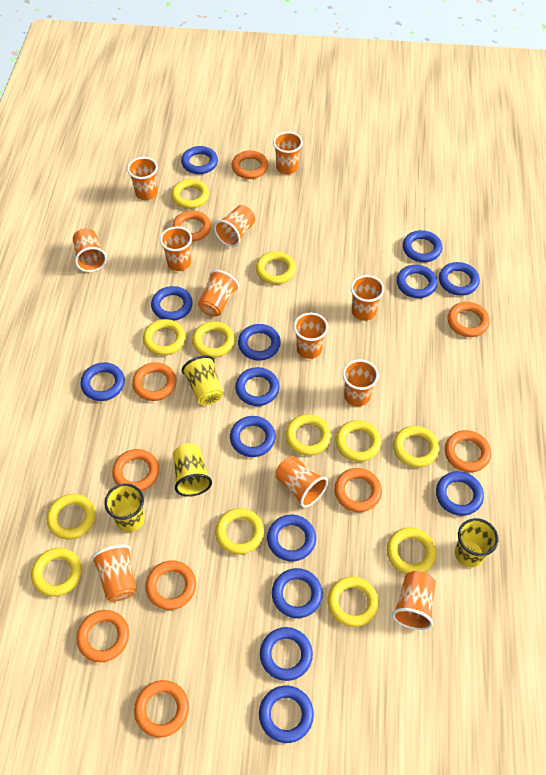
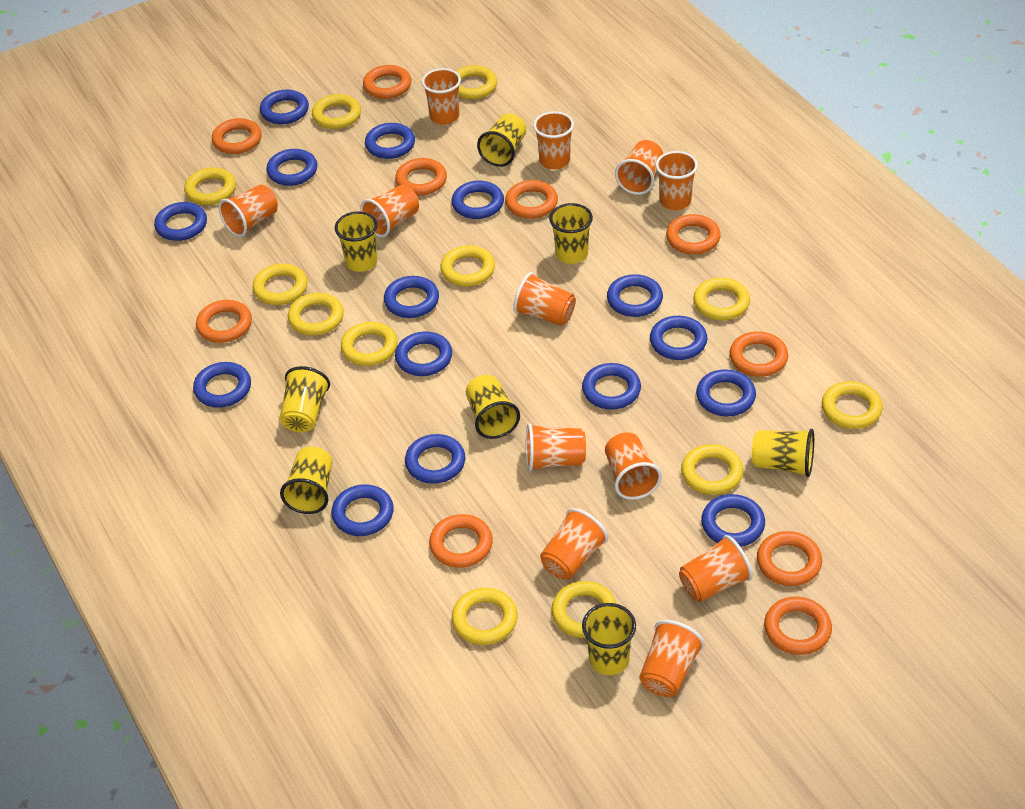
blue ring: 14 -> 15
yellow cup: 4 -> 8

